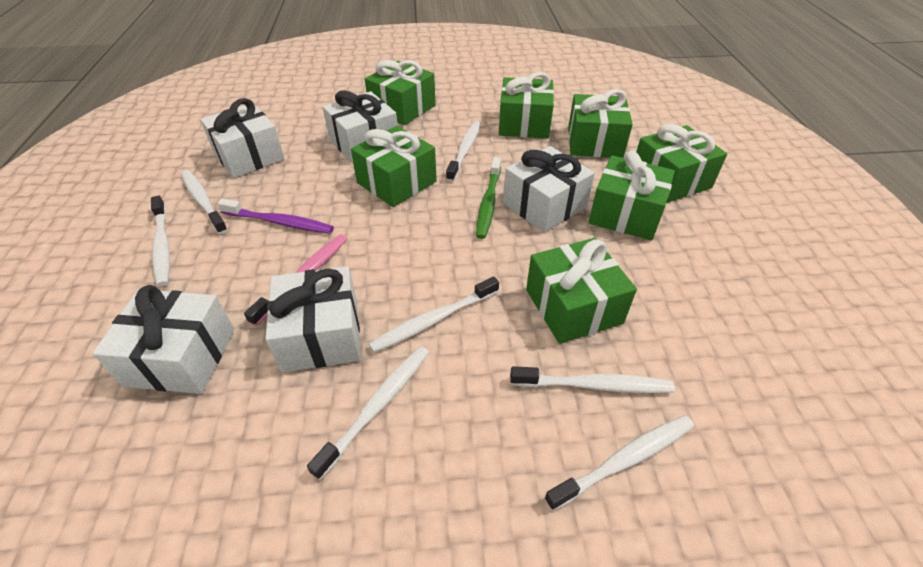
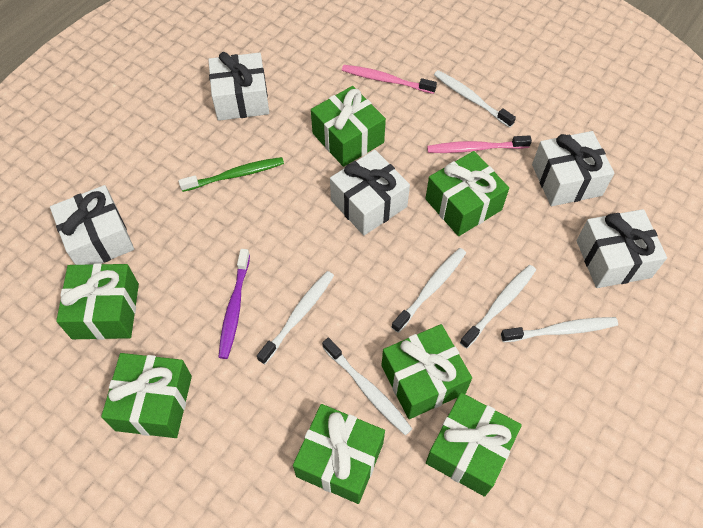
pink toothbrush: 1 -> 2
white toothbrush: 7 -> 6

